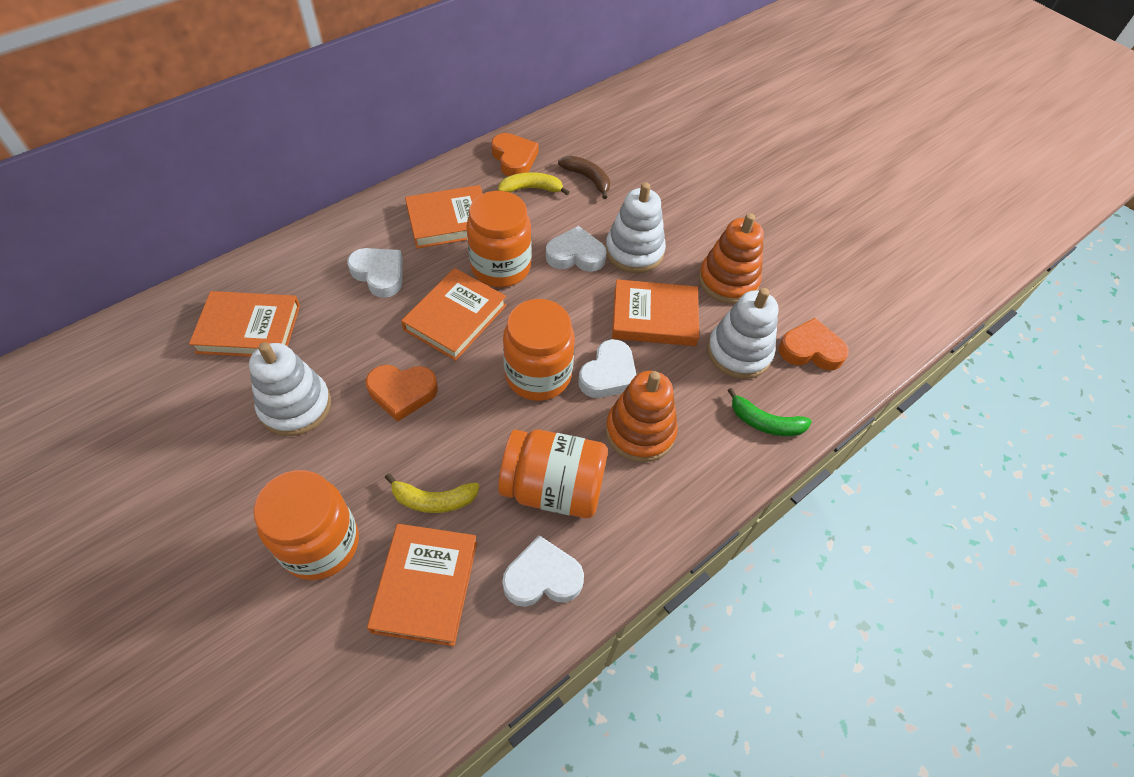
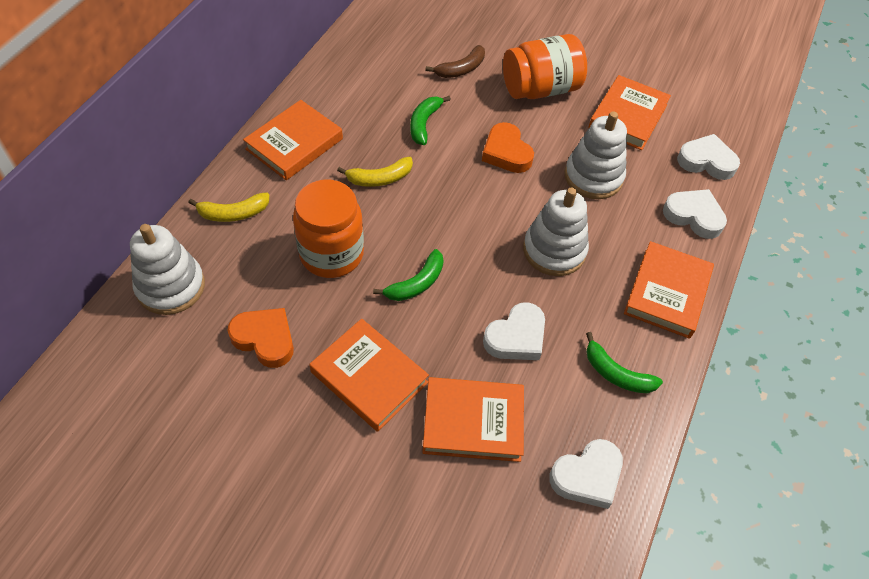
green banana: 1 -> 3
orange heart: 3 -> 2
orange jar: 4 -> 2
orange stacking toy: 2 -> 0

